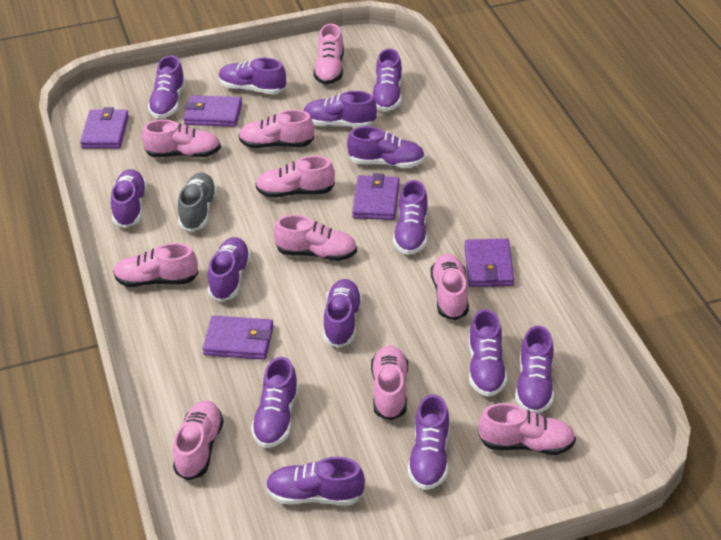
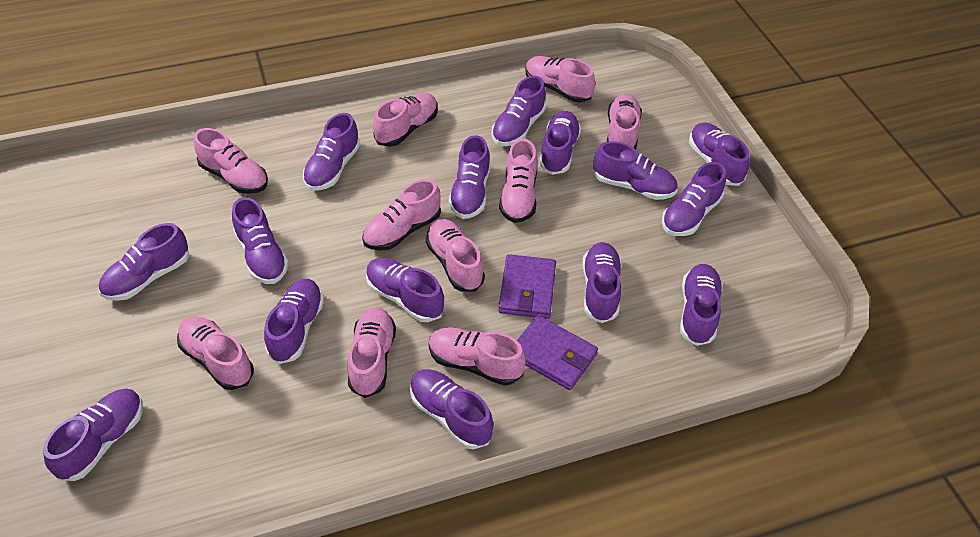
grey shoe: 1 -> 0
purple shoe: 14 -> 15
purple wallet: 5 -> 2

